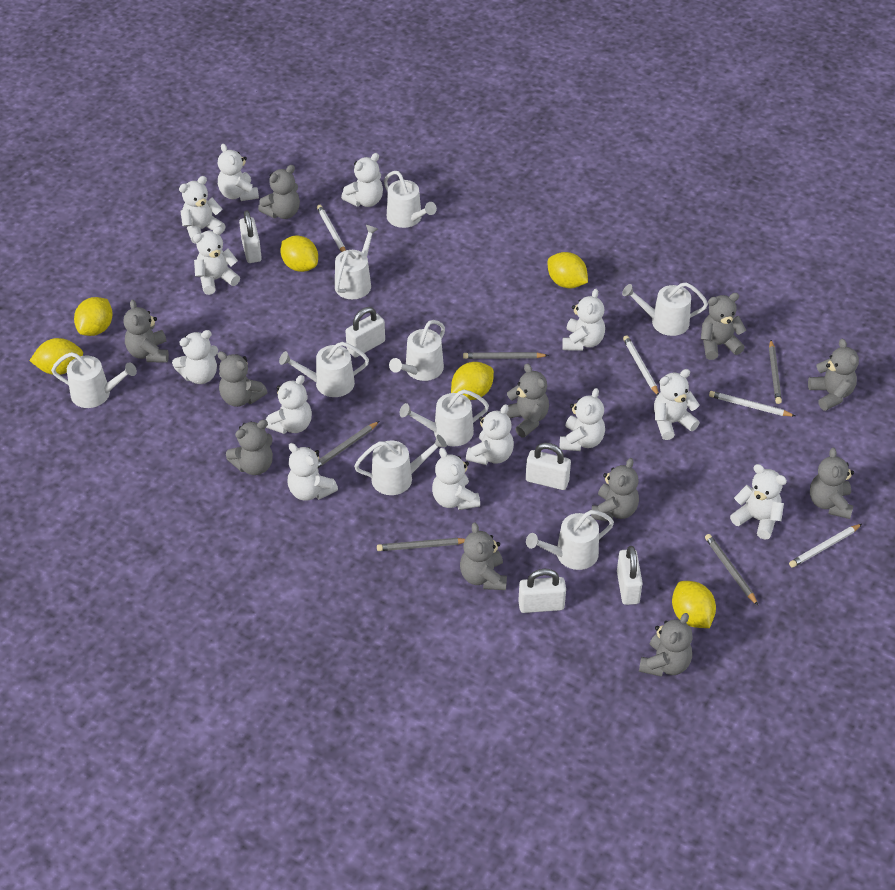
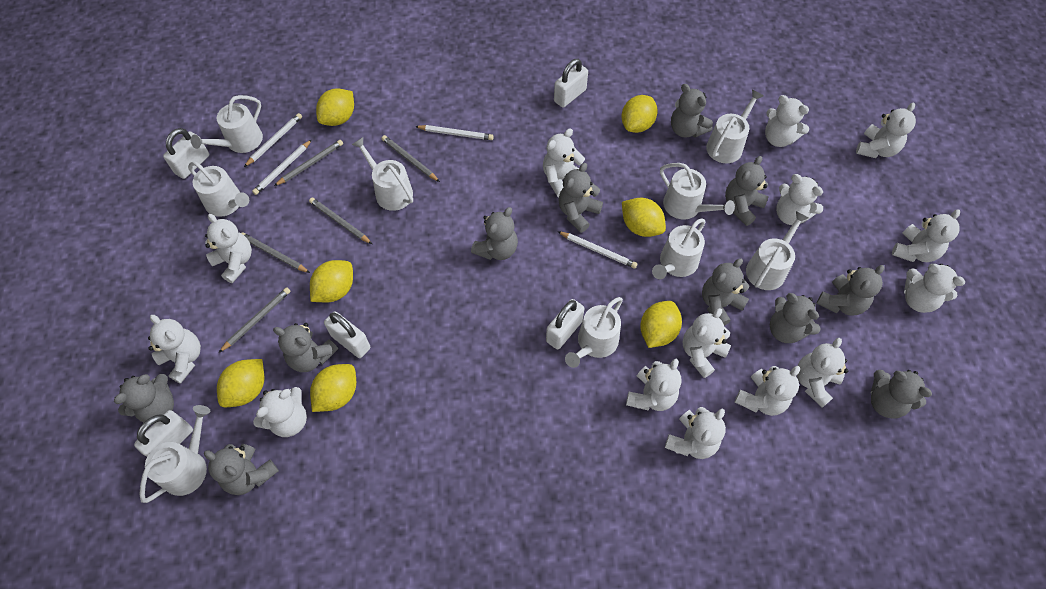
white teddy bear: 13 -> 14
yellow lemon: 6 -> 7

